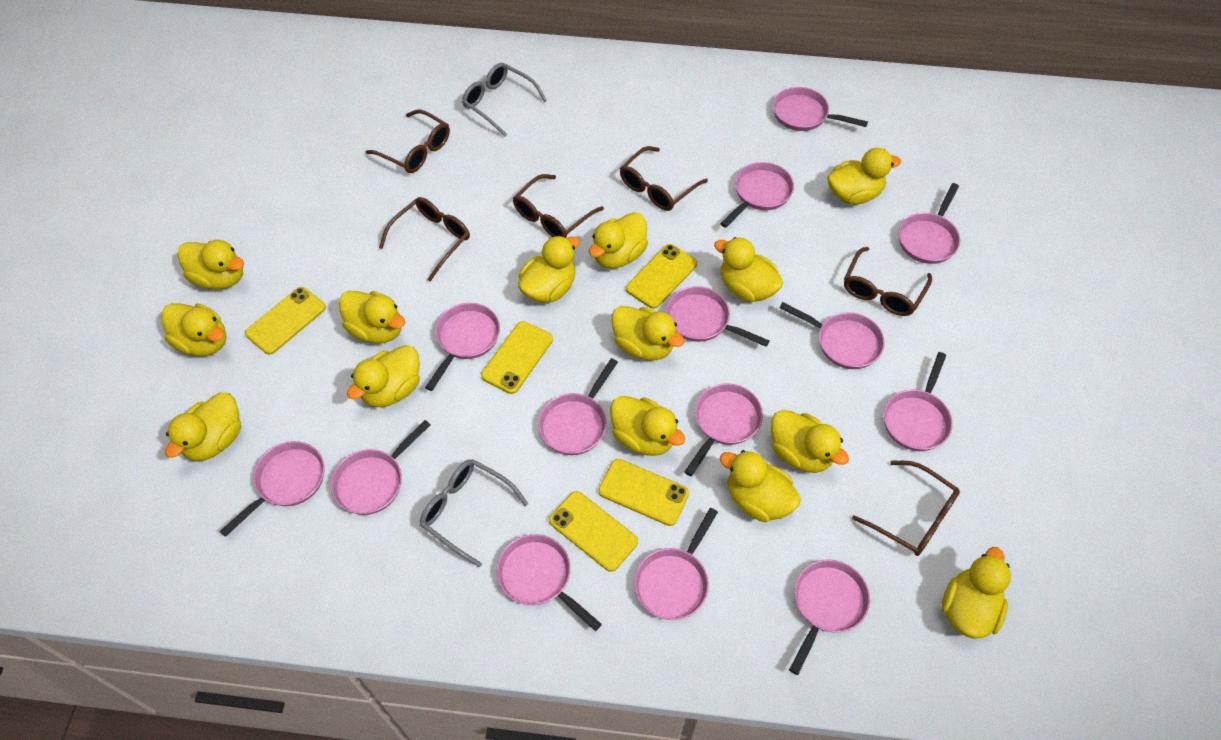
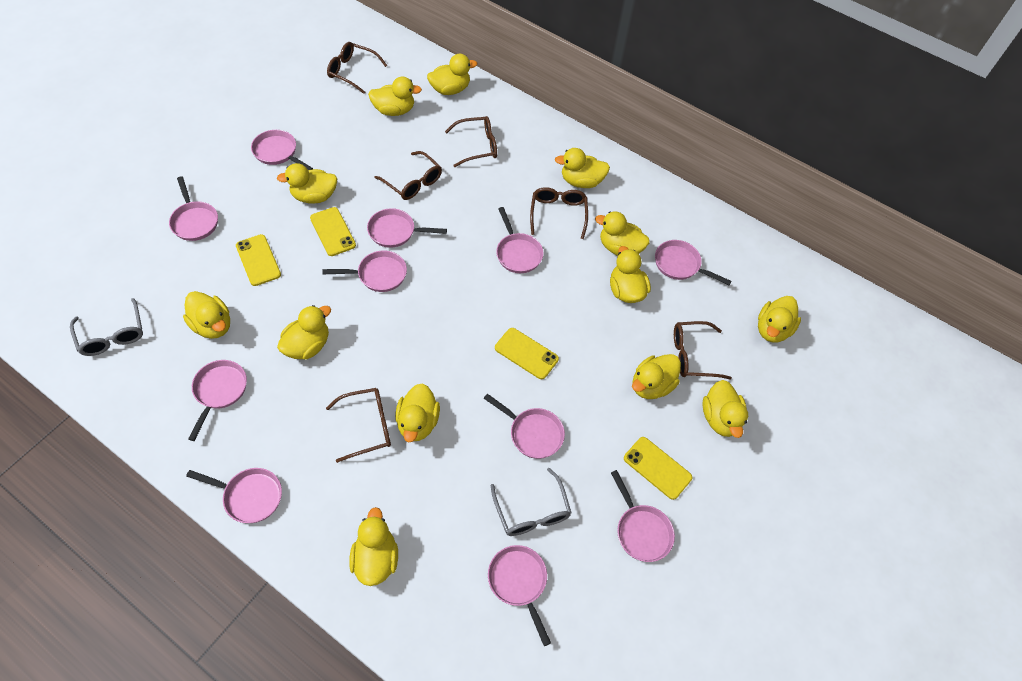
pink pan: 14 -> 11
yellow duck: 14 -> 13
yellow phone: 5 -> 4

